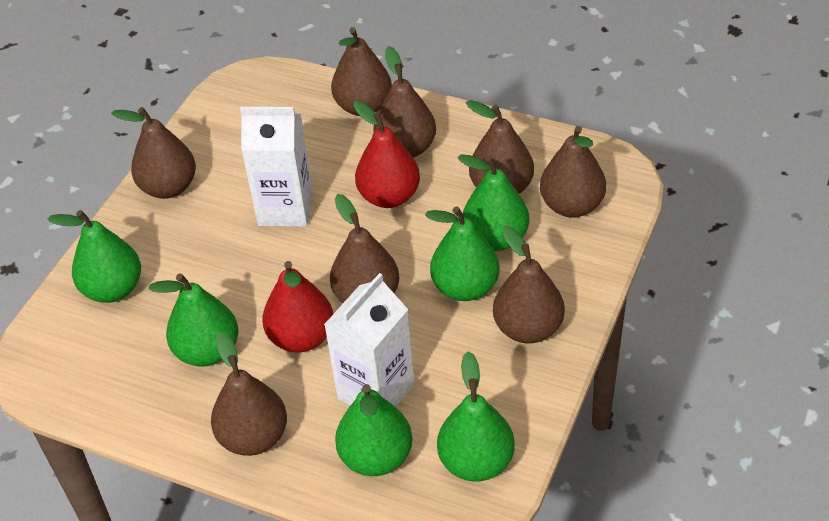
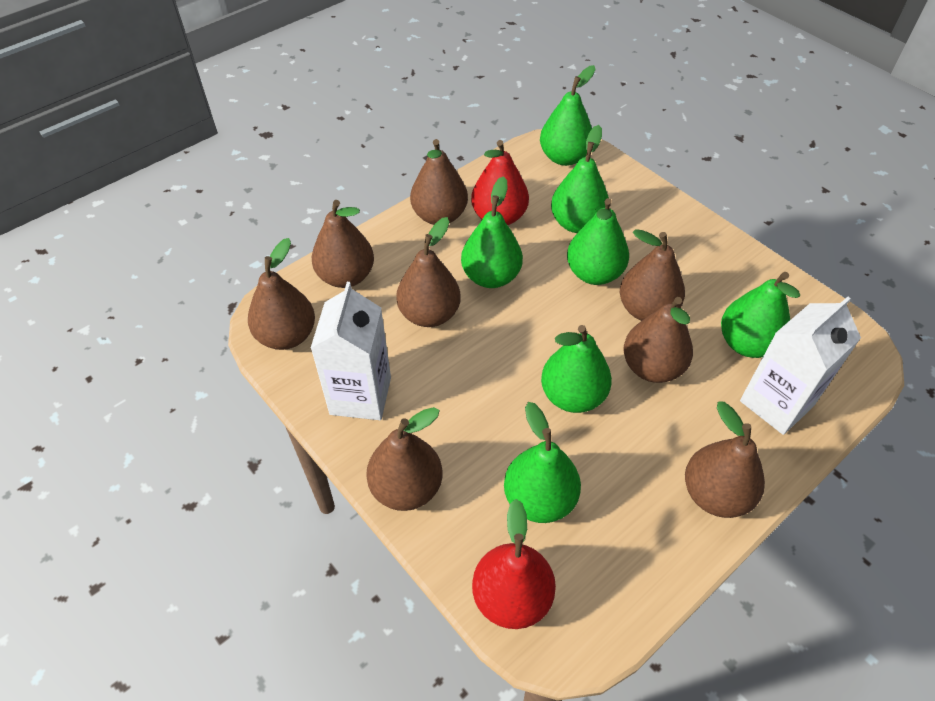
green pear: 6 -> 7

